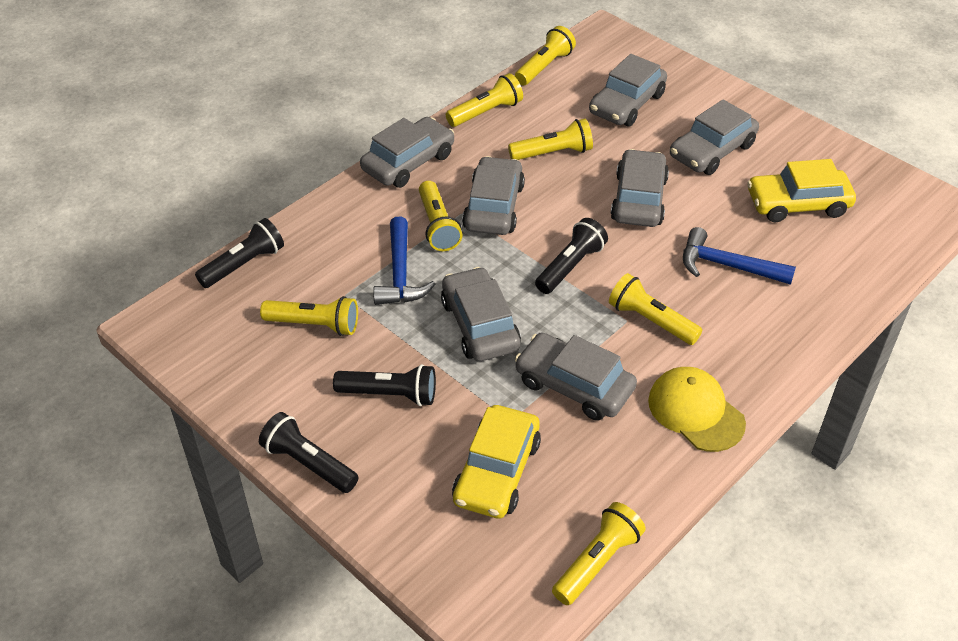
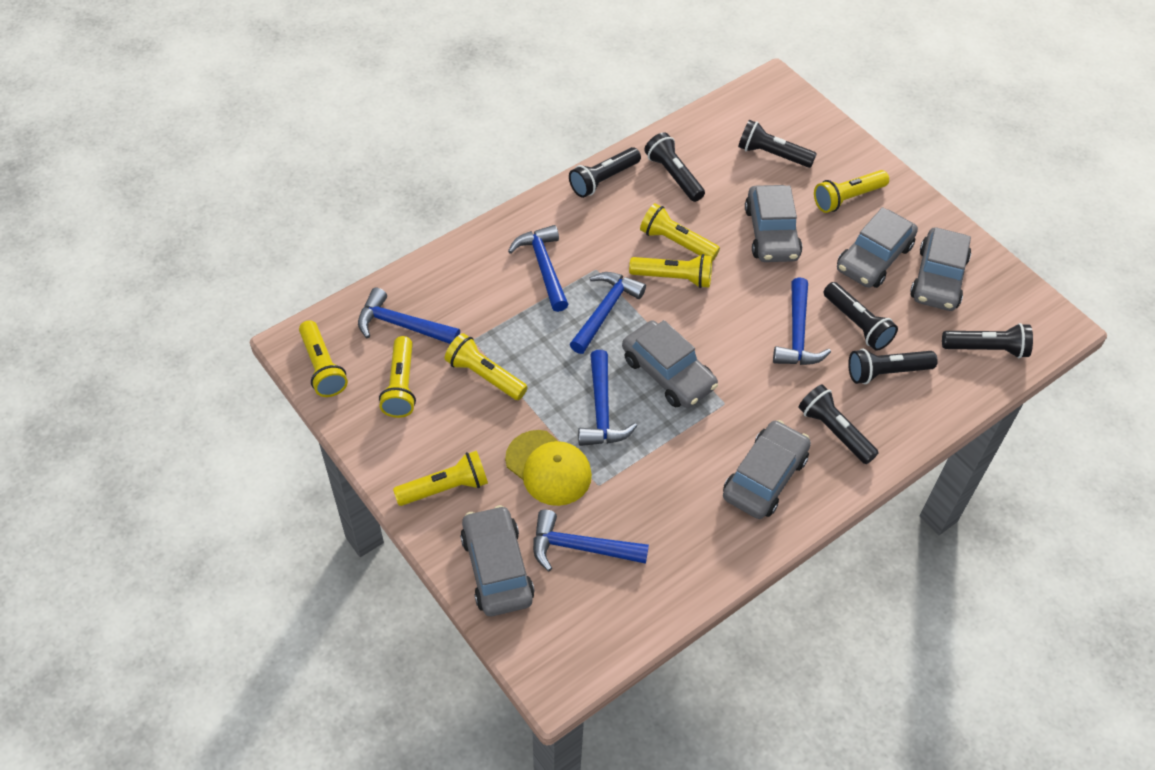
black flashlight: 4 -> 7
blue hammer: 2 -> 6
grey car: 7 -> 6
yellow car: 2 -> 0

